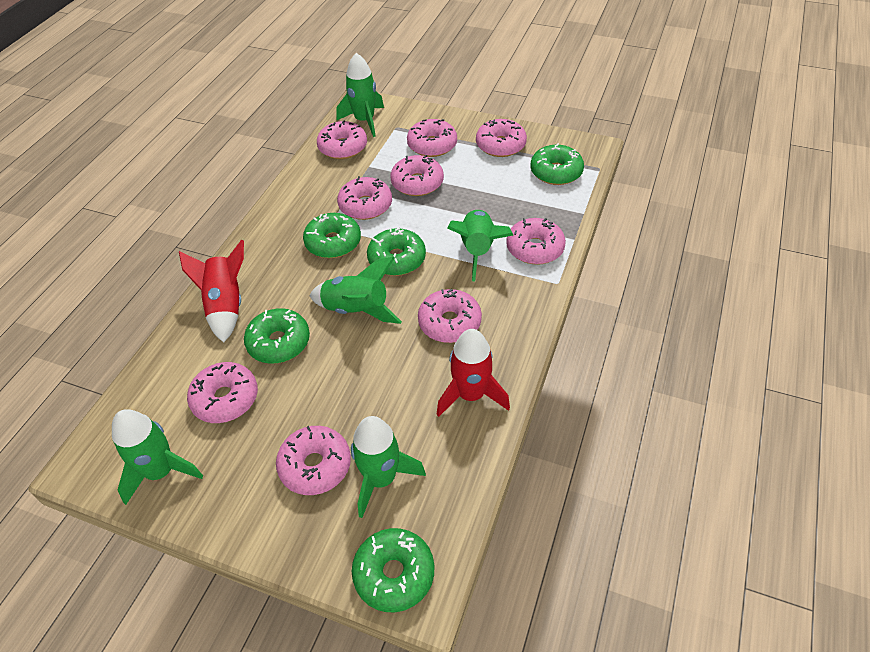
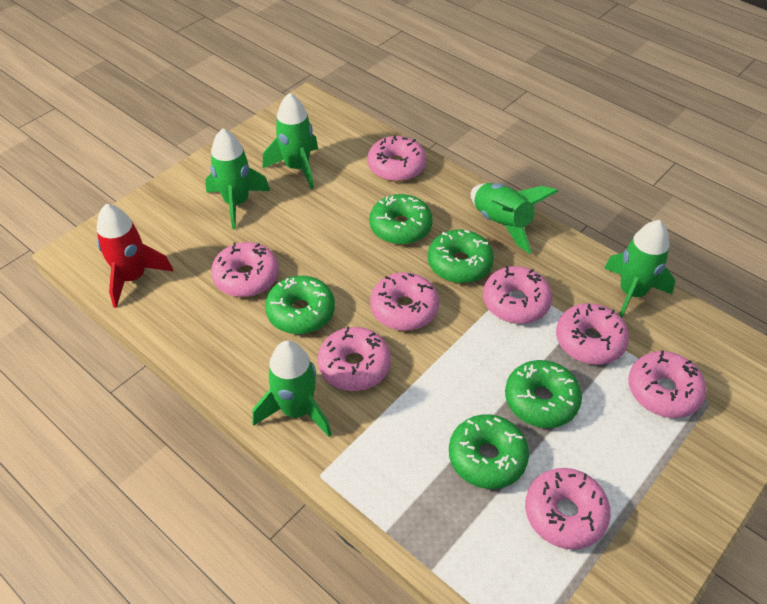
pink donut: 9 -> 8
red rocket: 2 -> 1

